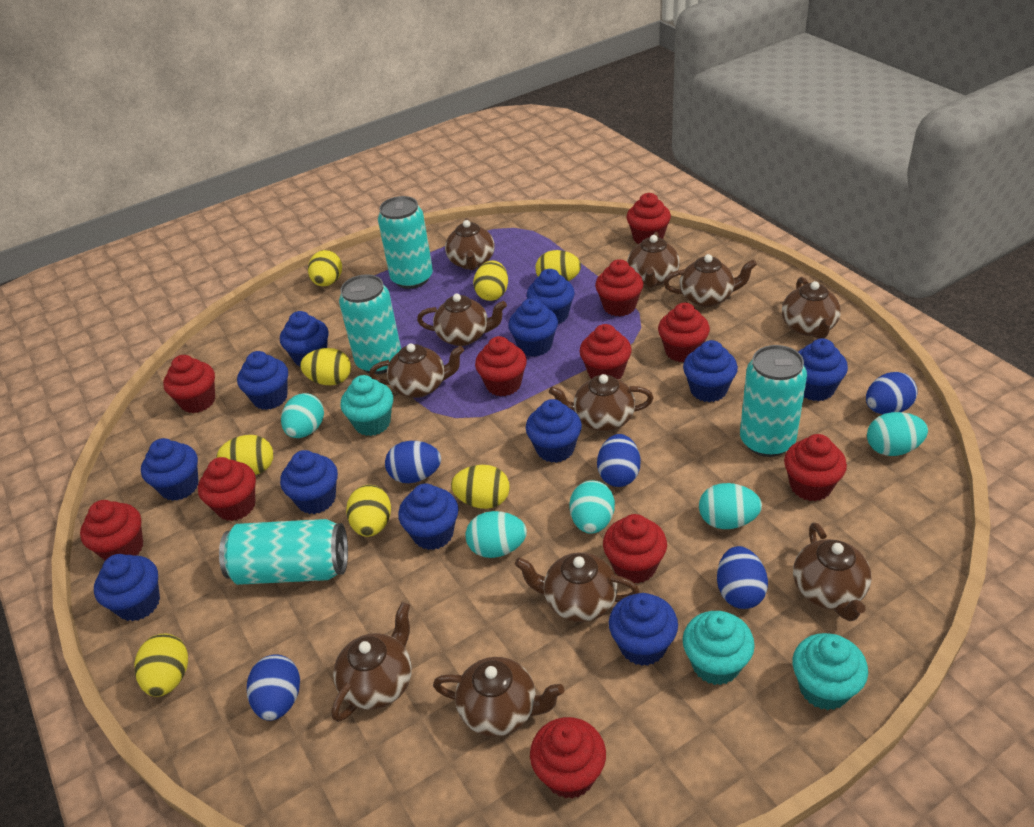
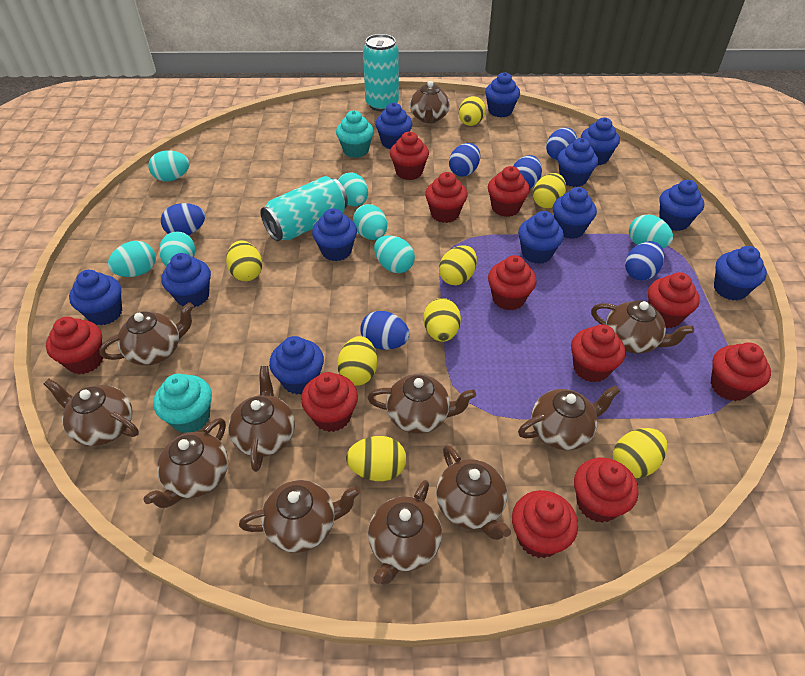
blue egg: 5 -> 6
turquoise can: 4 -> 2
turquoise cupcake: 3 -> 2
turquoise egg: 5 -> 7

